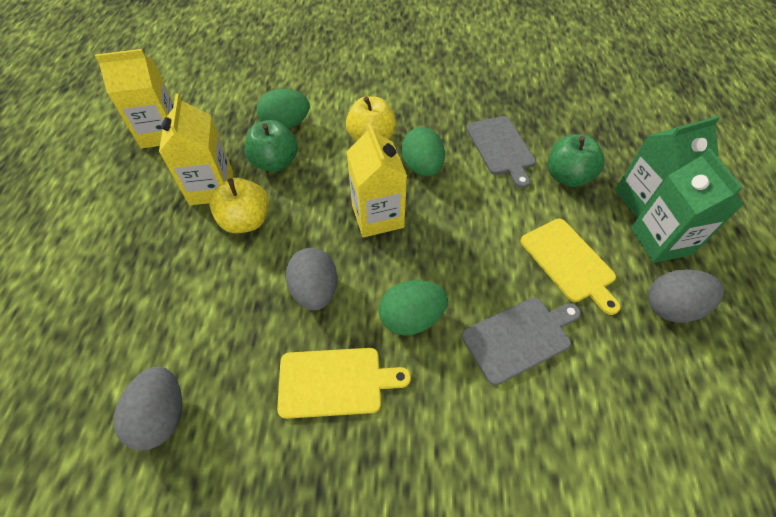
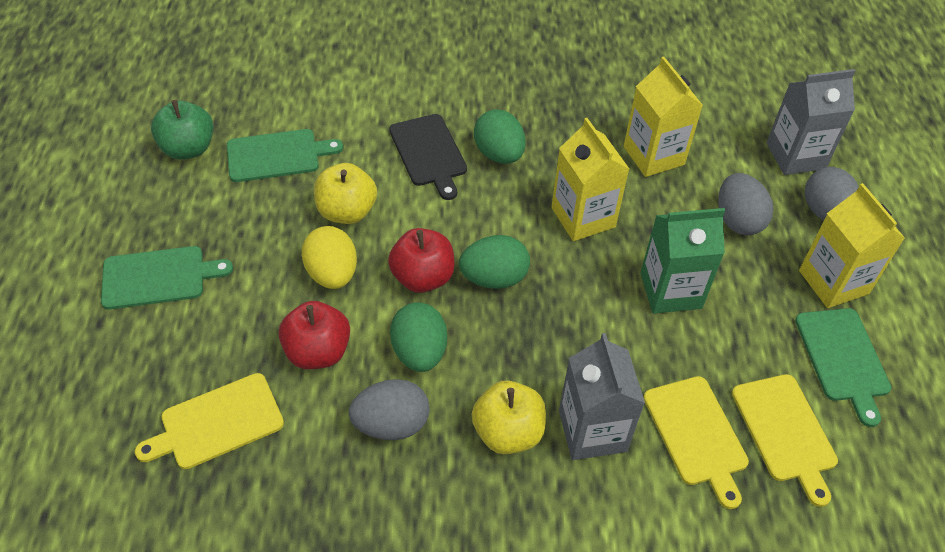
black cutting board: 0 -> 1
green apple: 2 -> 1
green carton: 2 -> 1
green cutting board: 0 -> 3
grey carton: 0 -> 2
grey cutting board: 2 -> 0
red apple: 0 -> 2
yellow cutting board: 2 -> 3
yellow egg: 0 -> 1

